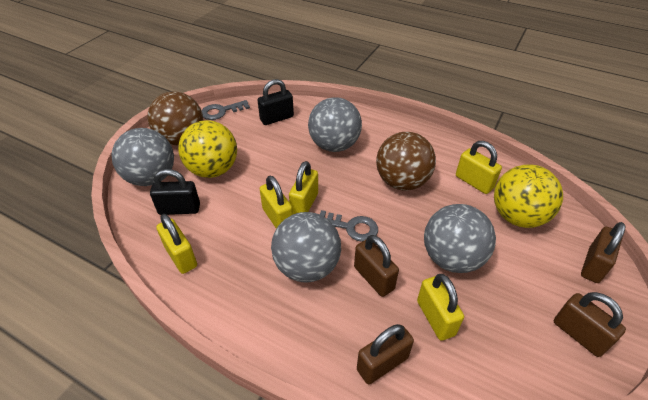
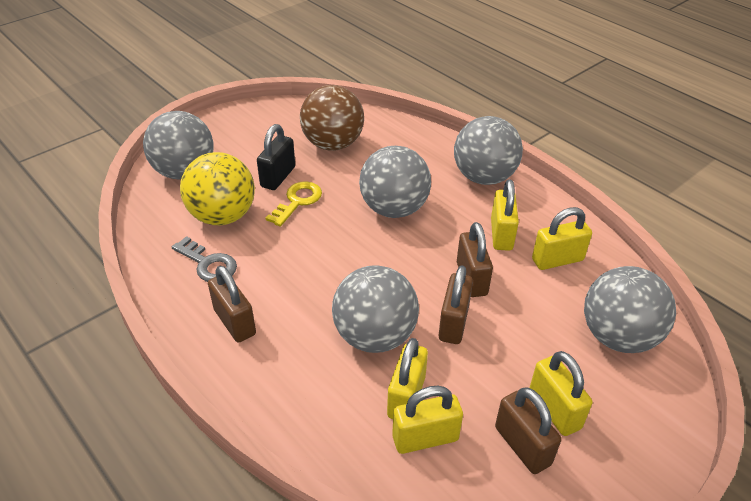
black padlock: 2 -> 1
brown ball: 2 -> 1
grey ball: 4 -> 5
grey key: 2 -> 1
yellow ball: 2 -> 1
yellow key: 0 -> 1

